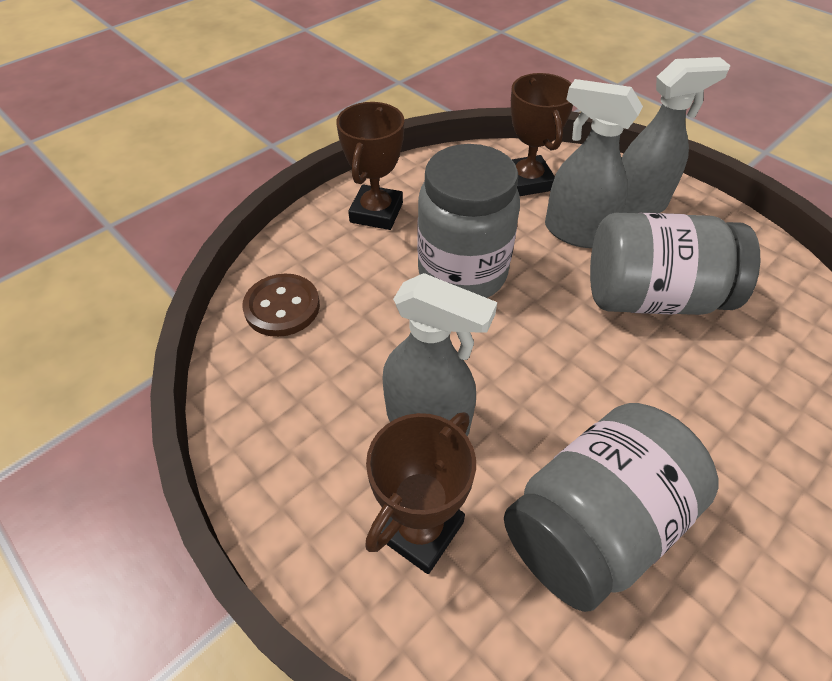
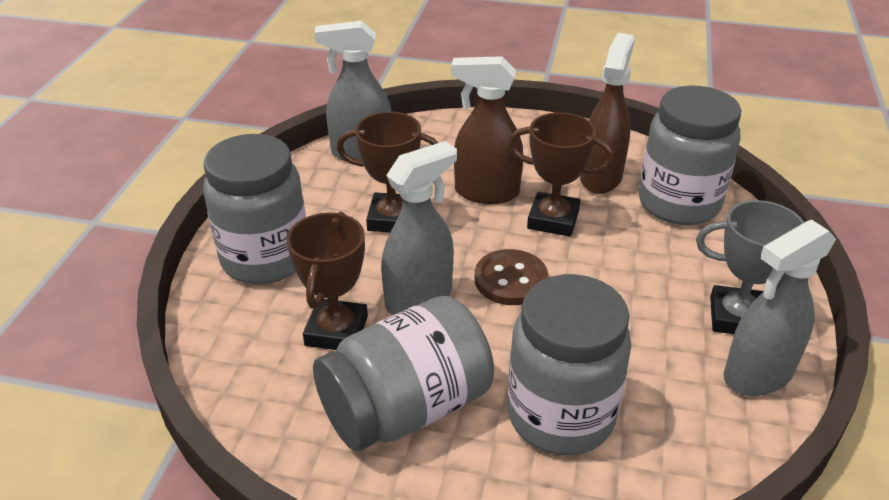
brown spray bottle: 0 -> 2
grey jar: 3 -> 4
grey trophy: 0 -> 1

